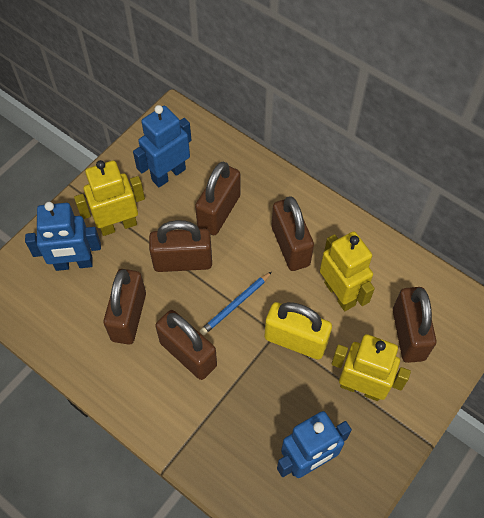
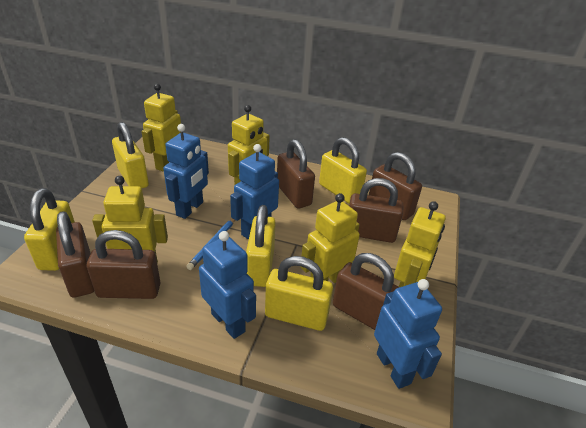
blue robot: 3 -> 4
yellow padlock: 1 -> 5
yellow robot: 3 -> 5

